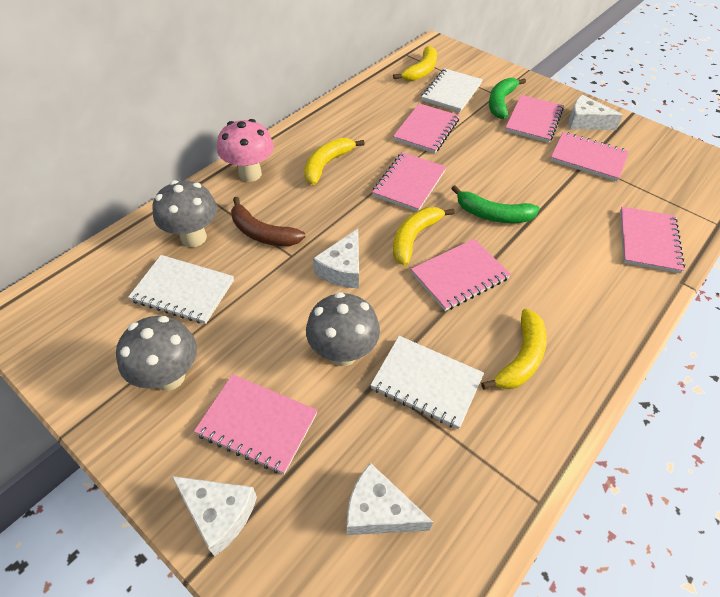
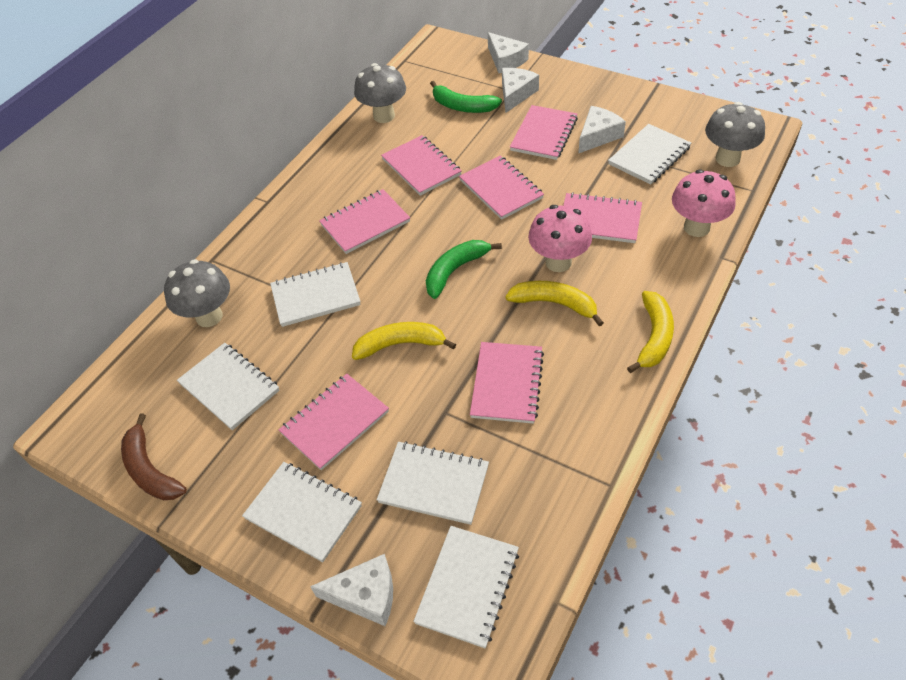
pink mushroom: 1 -> 2
white notebook: 3 -> 6
yellow banana: 4 -> 3

